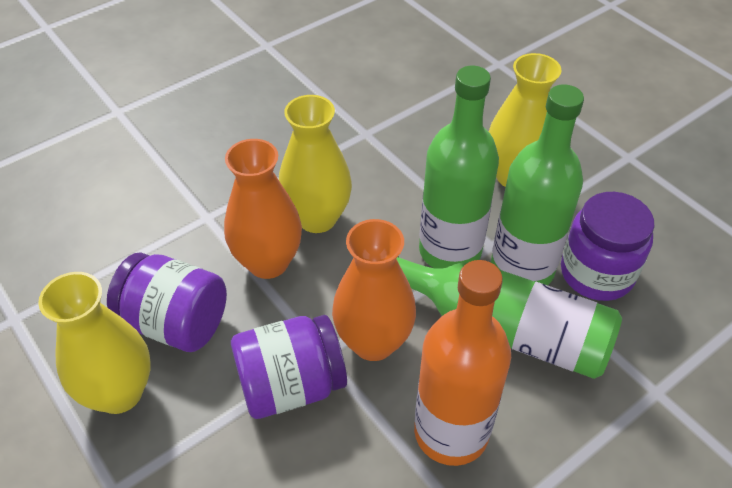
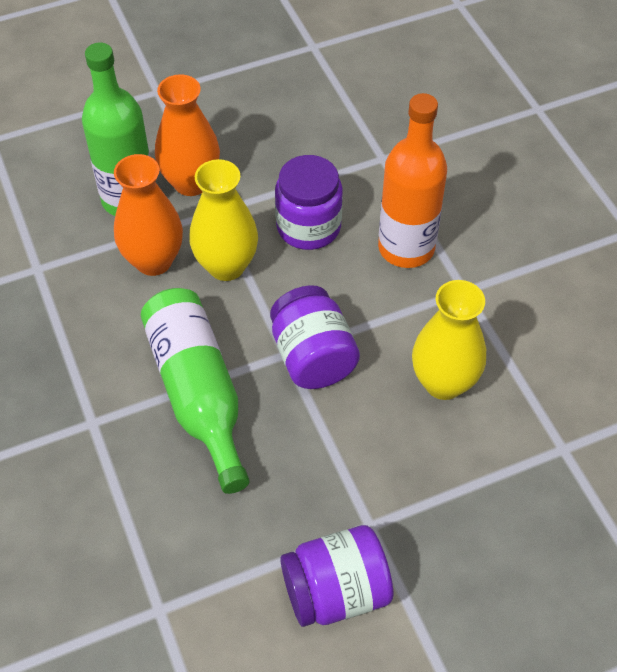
green bottle: 3 -> 2
yellow vase: 3 -> 2

